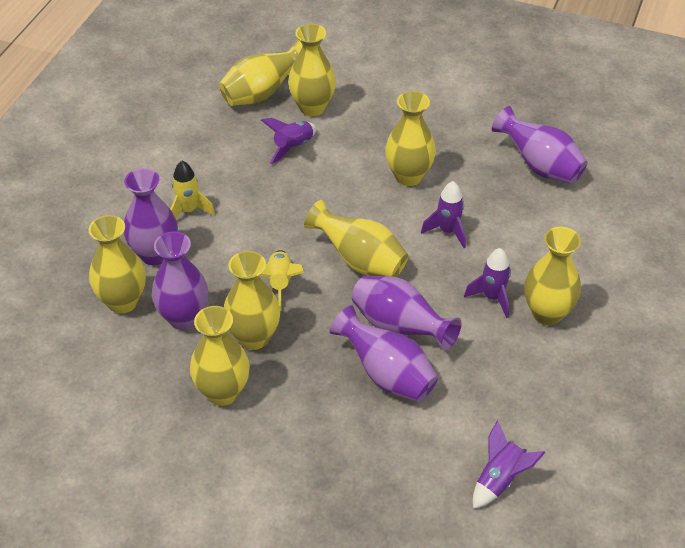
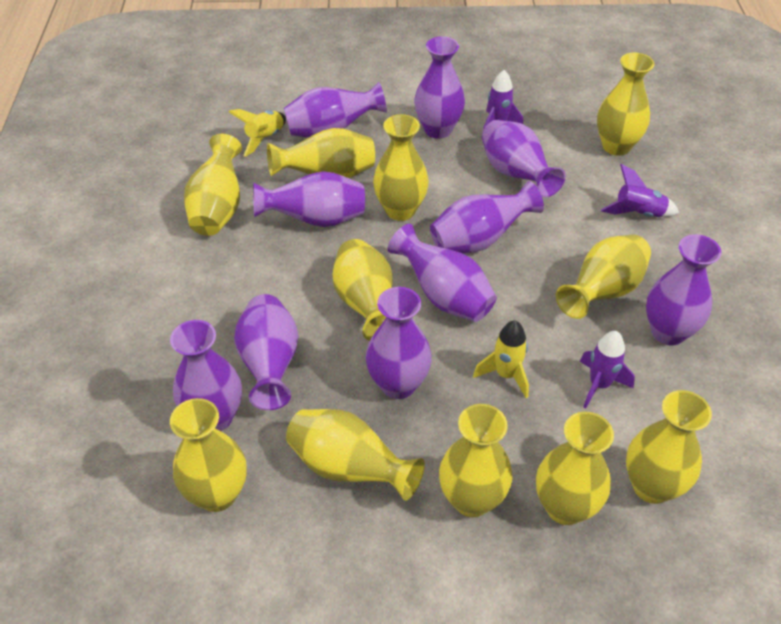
purple rocket: 4 -> 3
purple vase: 5 -> 10
yellow vase: 8 -> 11

